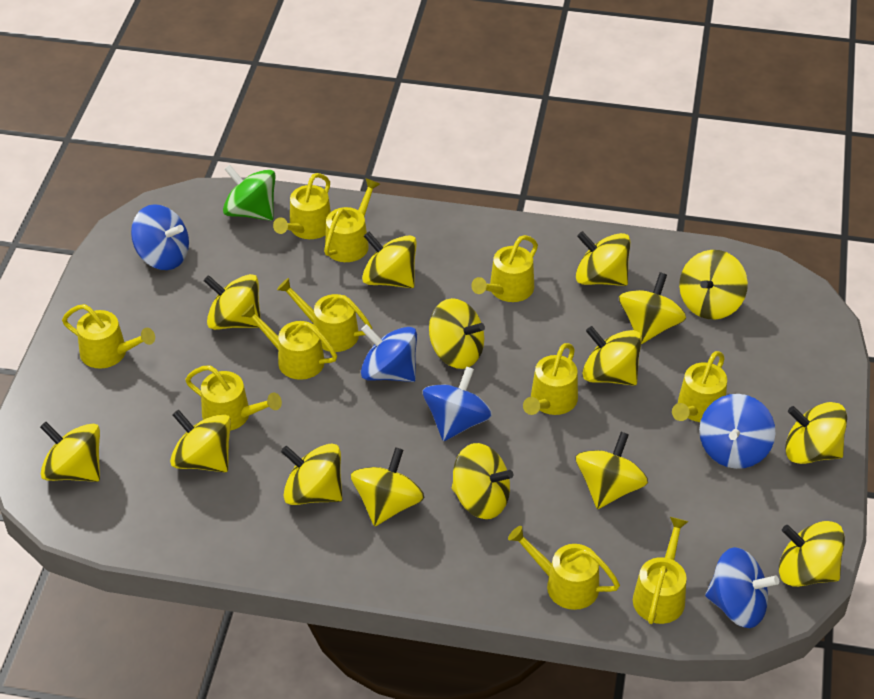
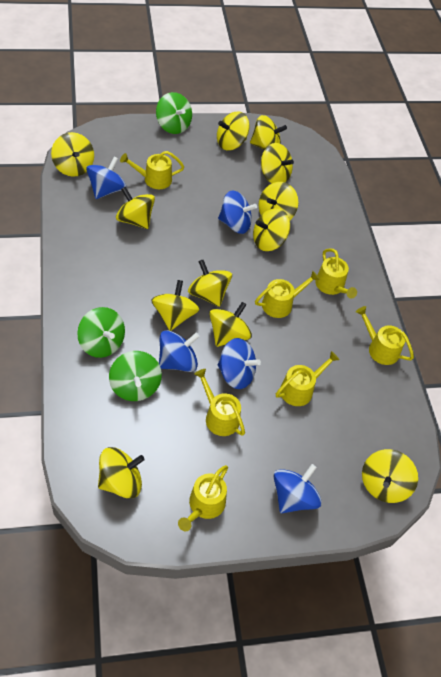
green spinning top: 1 -> 3
yellow spinning top: 15 -> 12
yellow watering can: 11 -> 7

